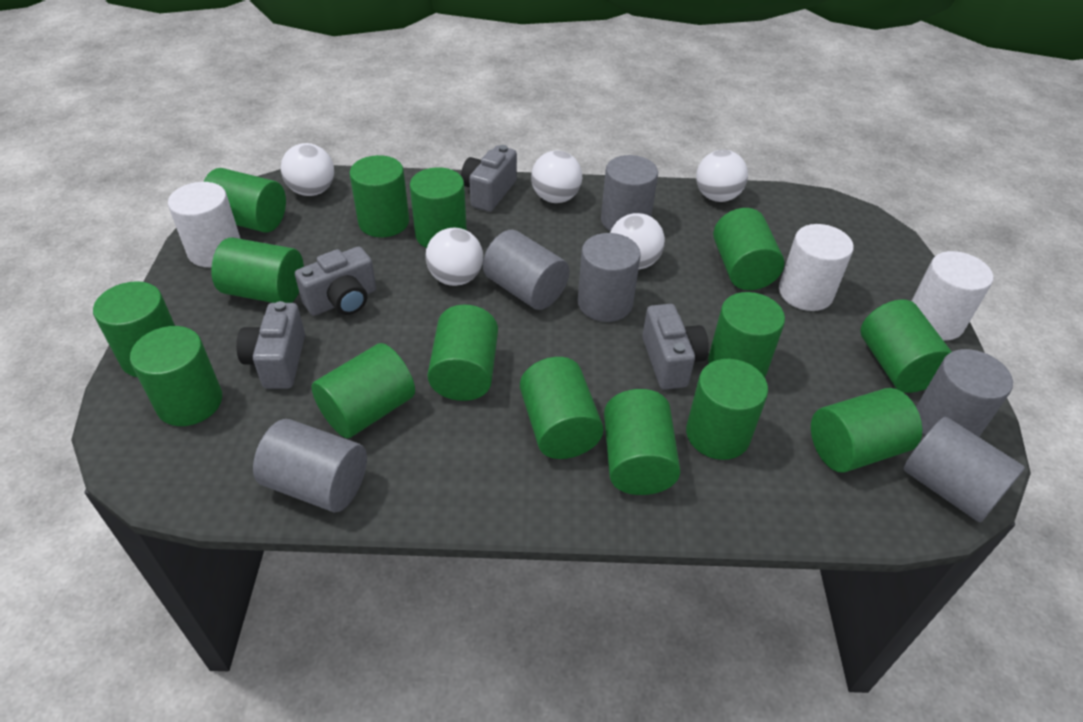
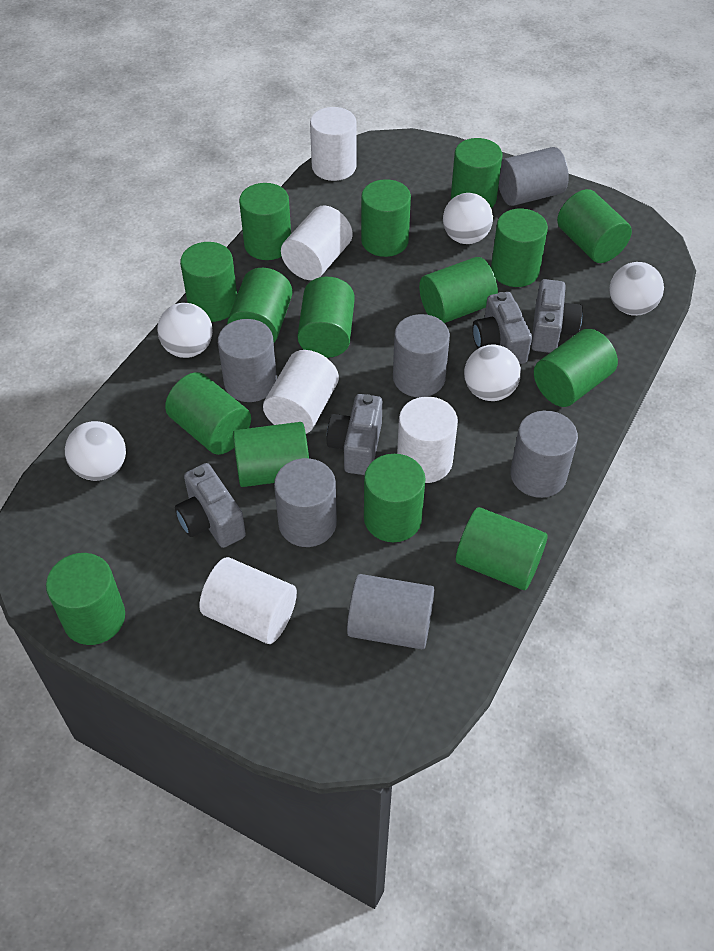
white cylinder: 3 -> 5

